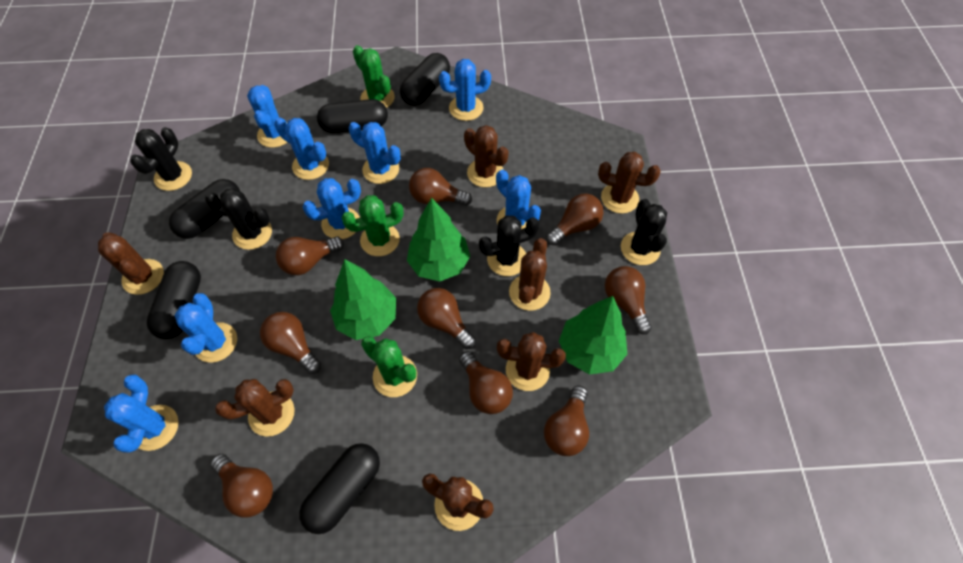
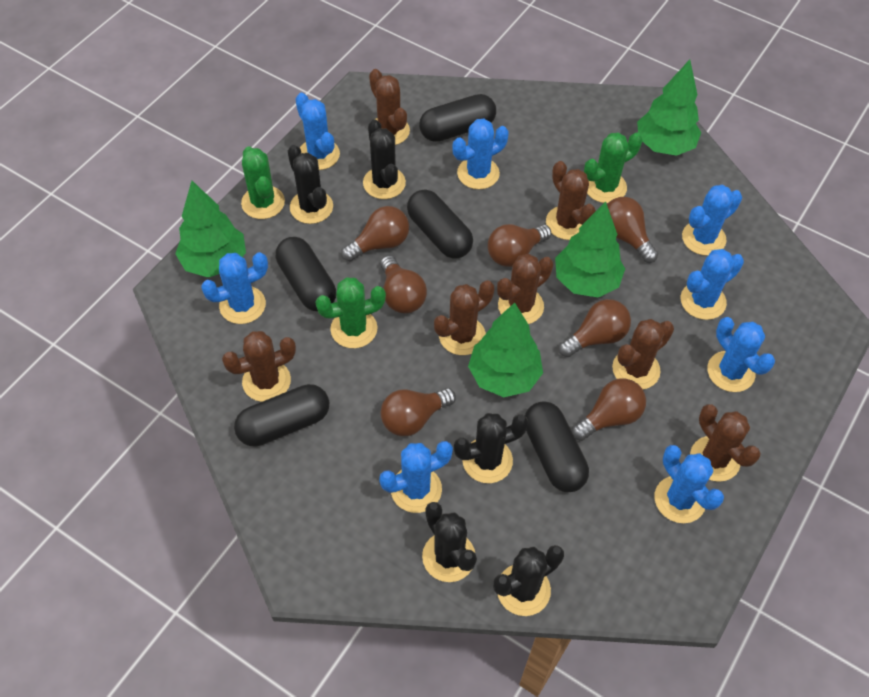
black cactus: 4 -> 5
brown light bulb: 9 -> 7
green tree: 3 -> 4

